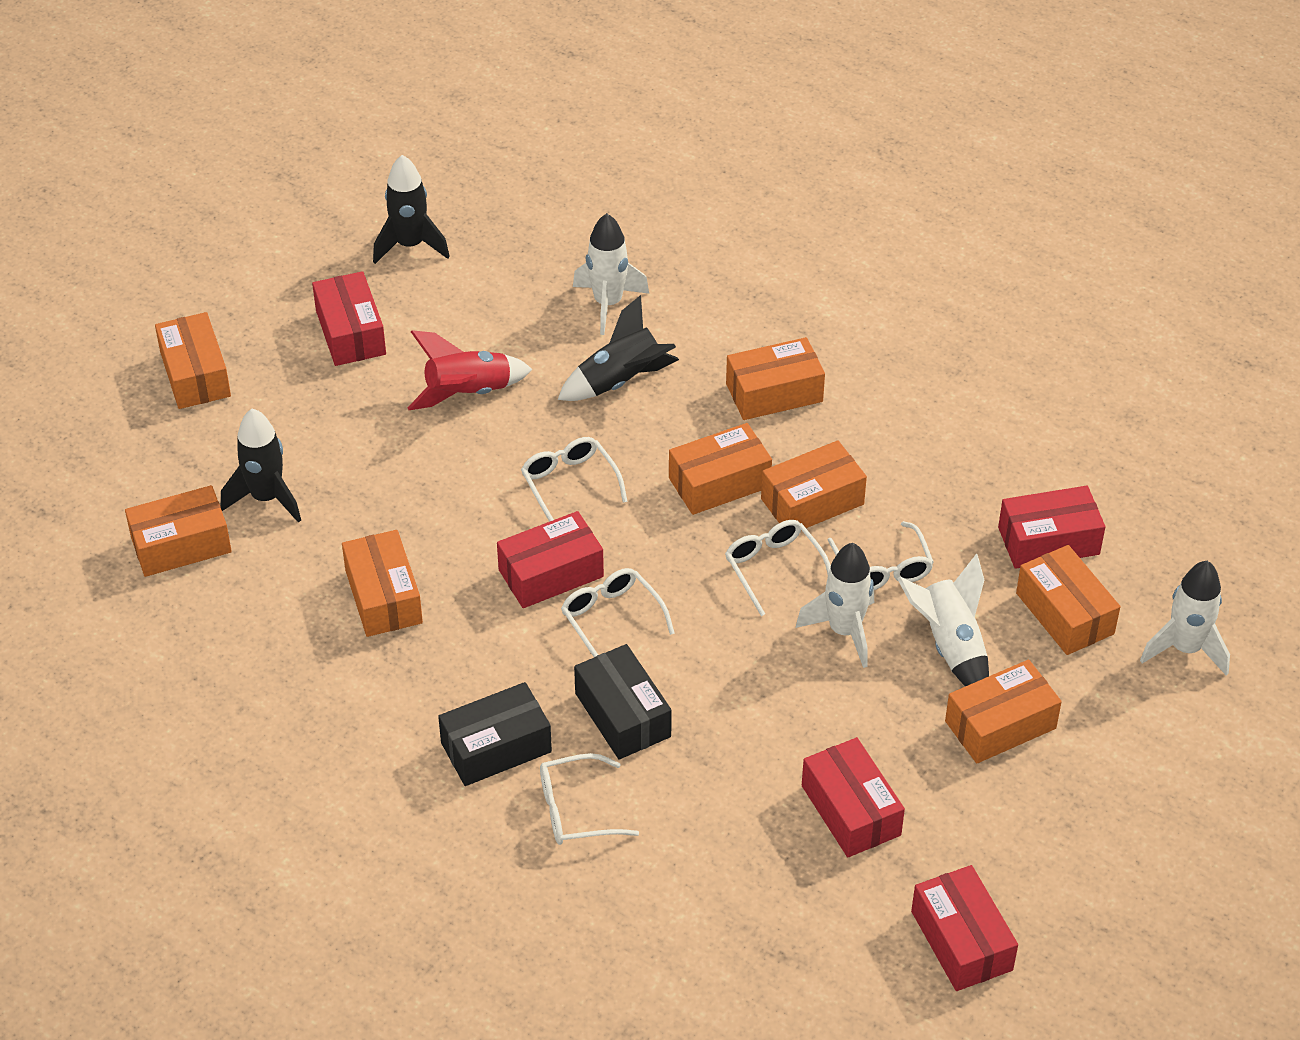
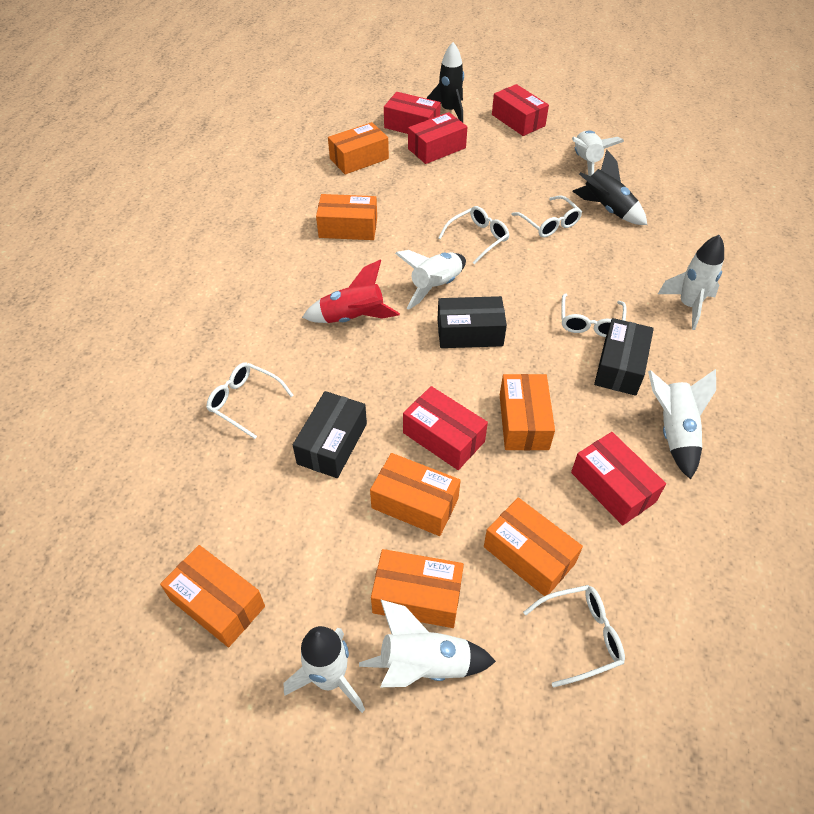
black box: 2 -> 3
black rocket: 3 -> 2
orange box: 8 -> 7
white rocket: 4 -> 6

